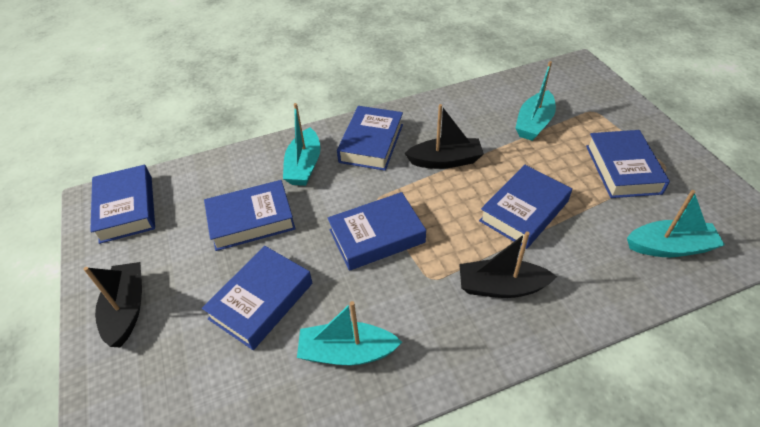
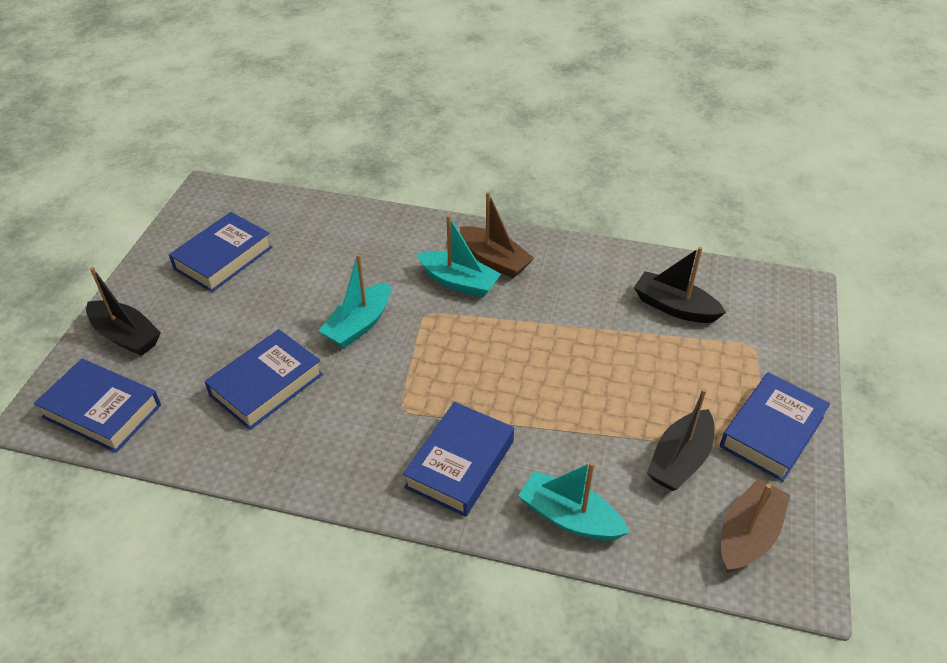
blue book: 7 -> 5
brown boat: 0 -> 2
turquoise boat: 4 -> 3

